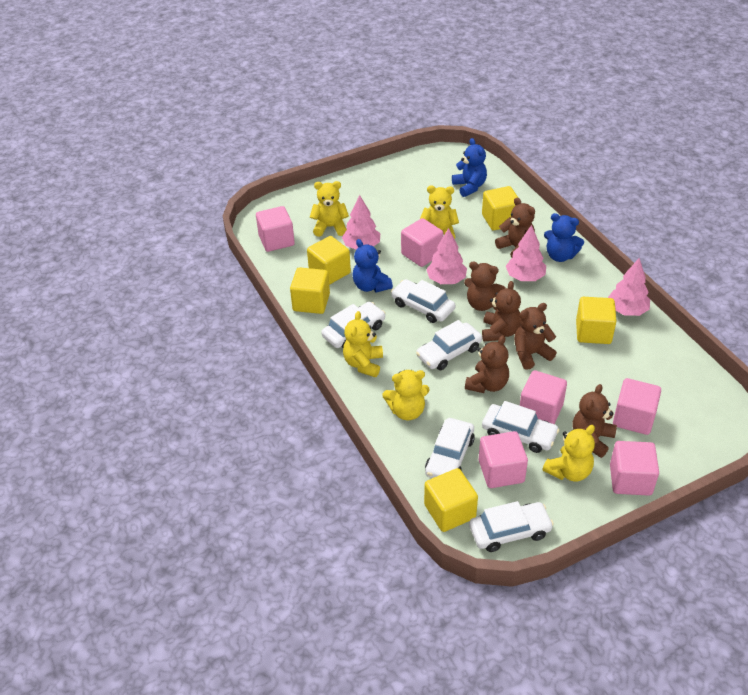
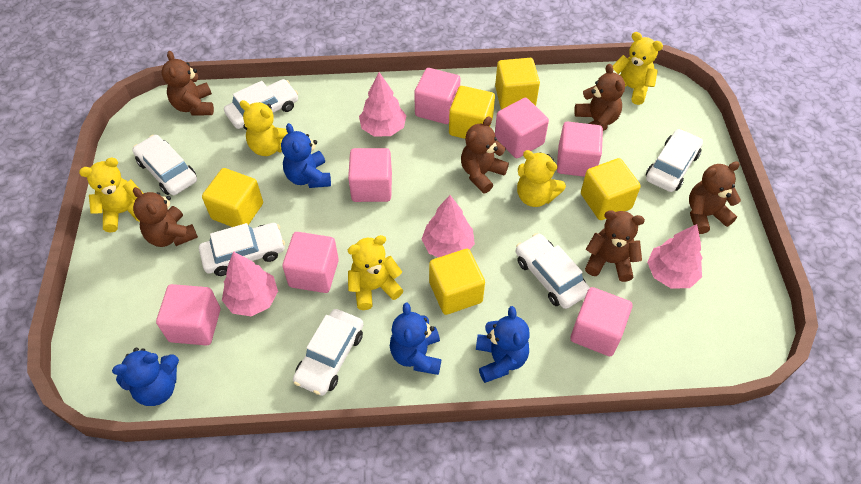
blue teddy bear: 3 -> 4
pink cube: 6 -> 7

